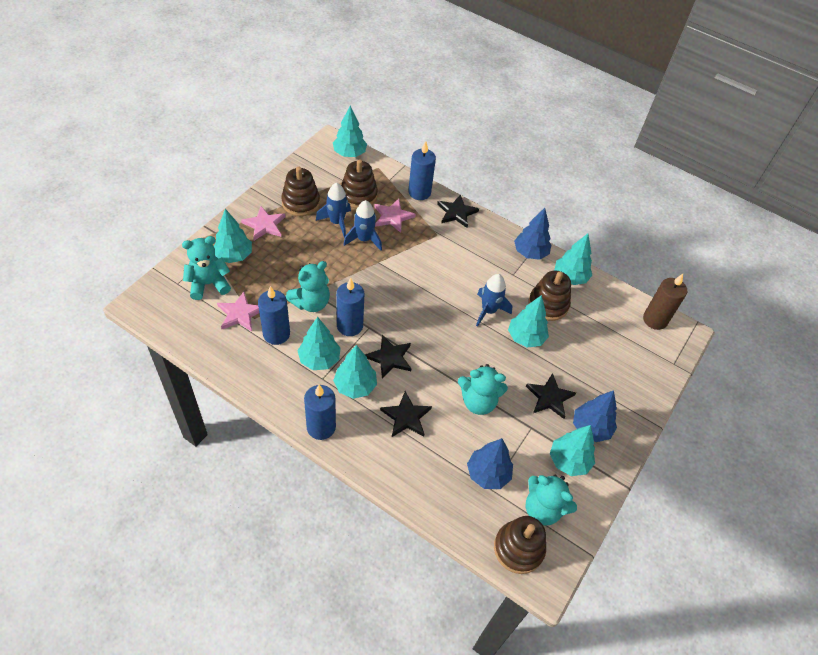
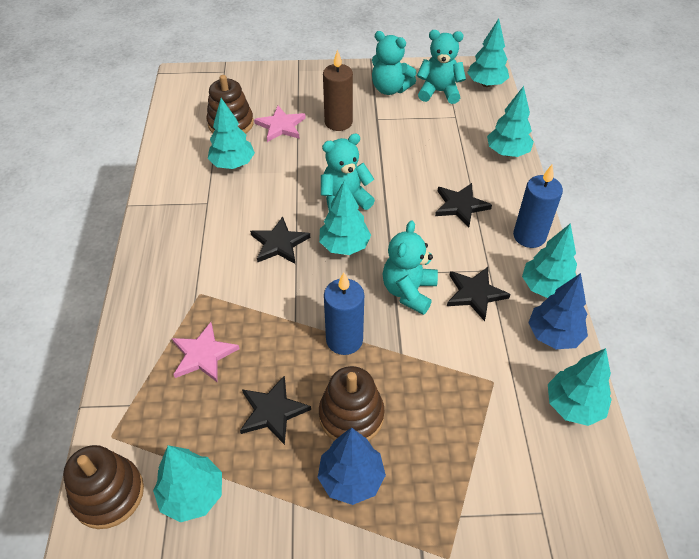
blue candle: 4 -> 2
blue rocket: 3 -> 0
blue tree: 3 -> 2
brown stacking toy: 4 -> 3
pink star: 3 -> 2

